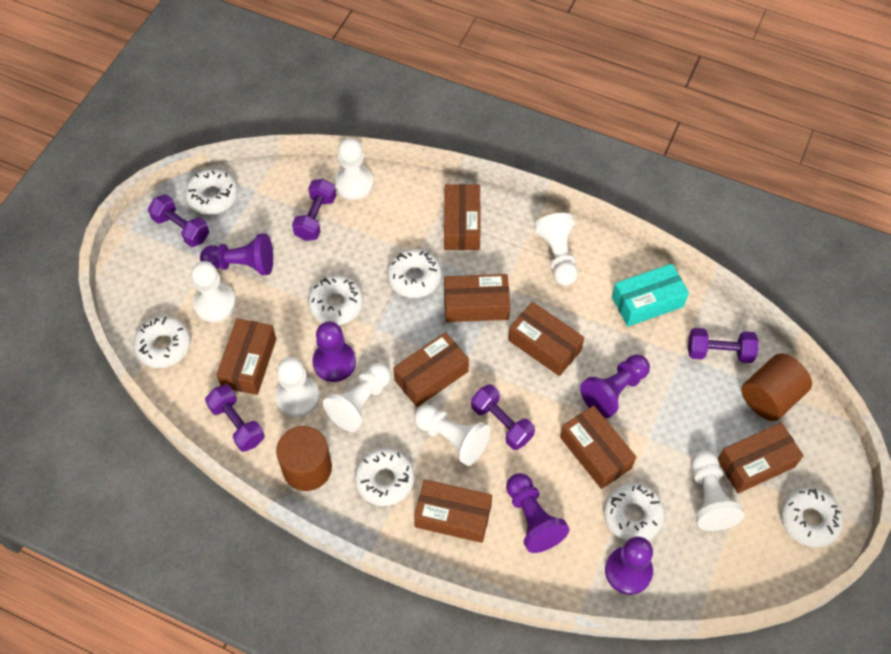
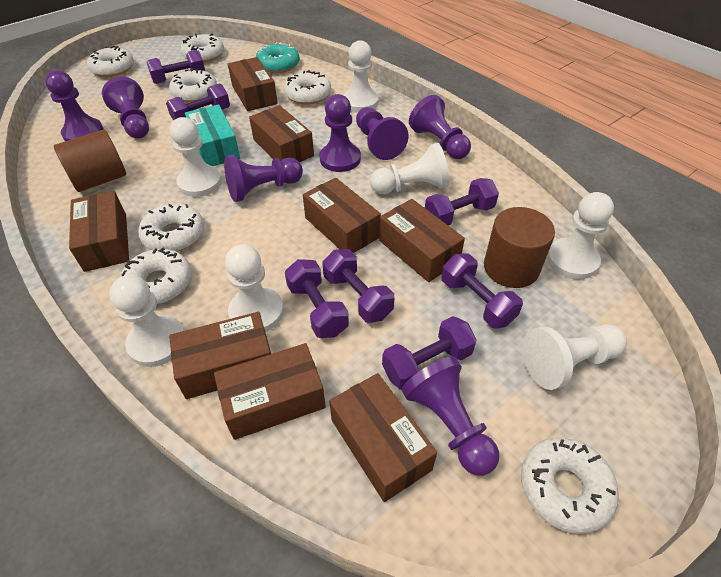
purple dumbbell: 5 -> 7
purple pawn: 5 -> 7
turquoise donut: 0 -> 1

